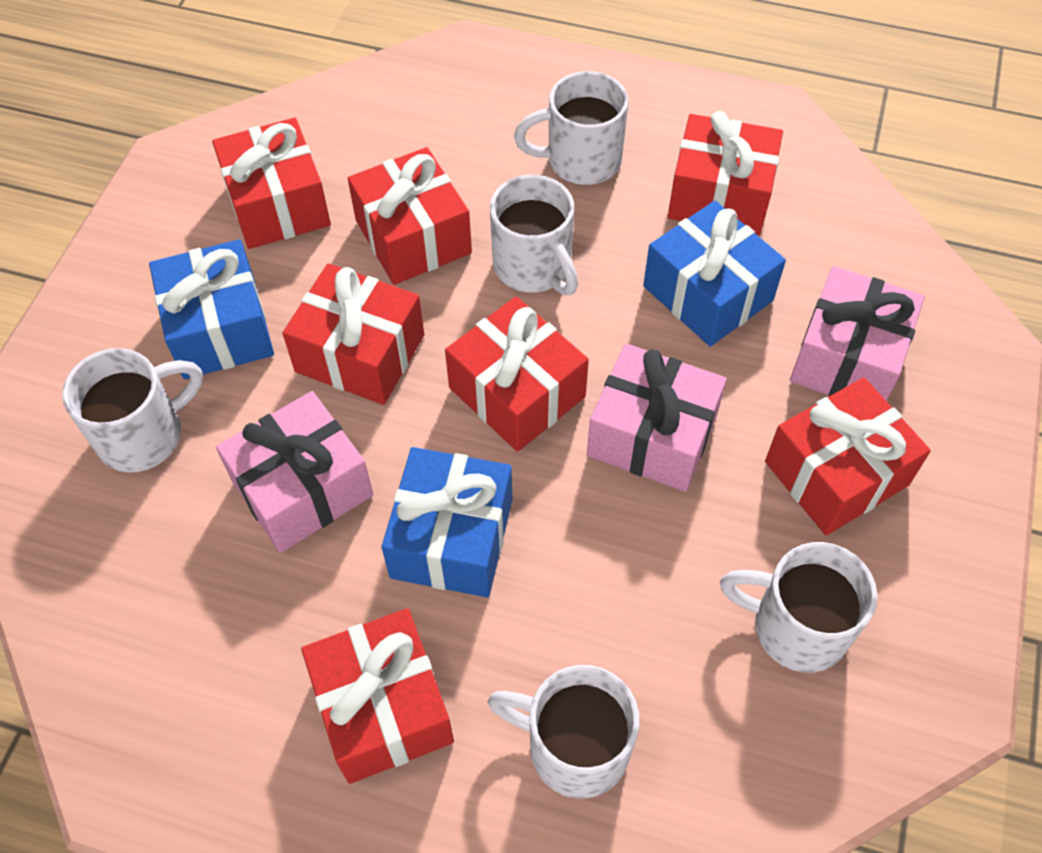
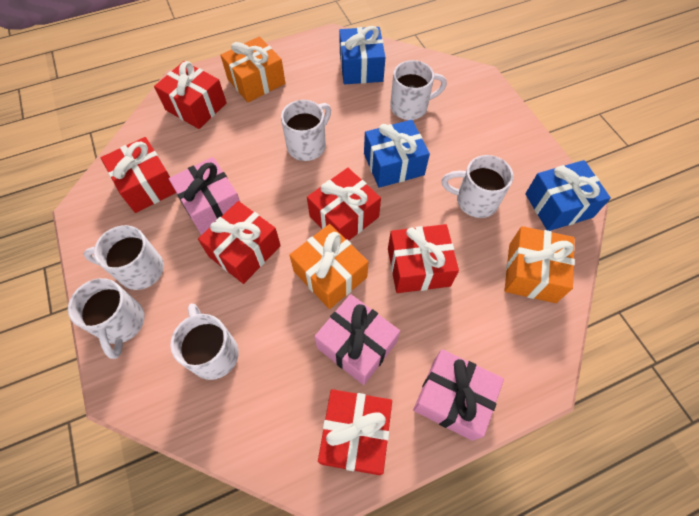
orange gift: 0 -> 3
red gift: 7 -> 6
white mug: 5 -> 6

